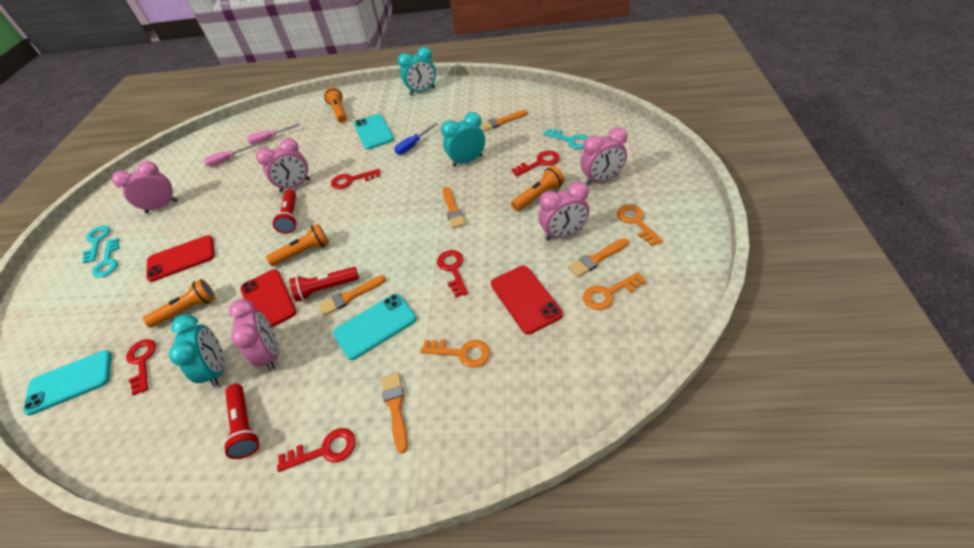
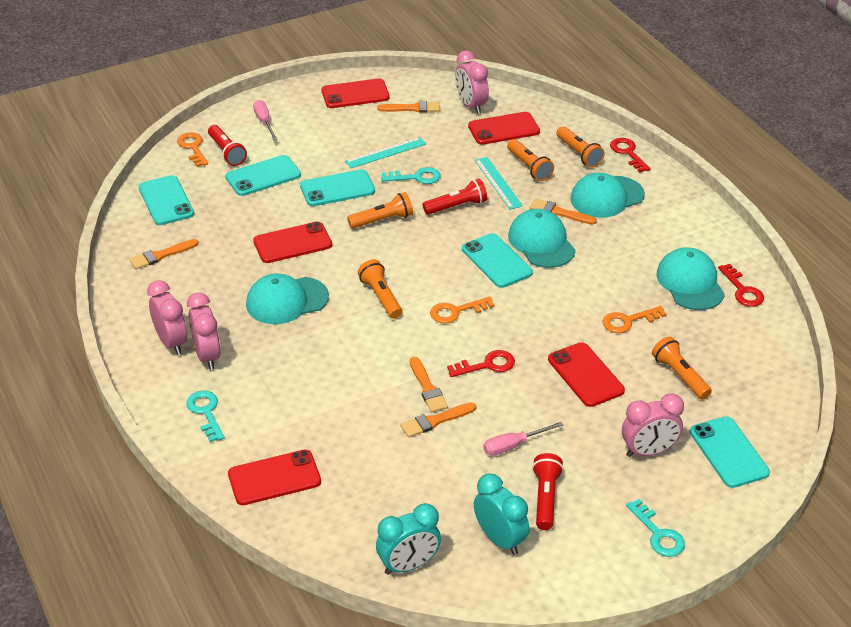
blue screwdriver: 1 -> 0
orange flashlight: 4 -> 5
pink clock: 5 -> 4
red key: 5 -> 3
red phone: 3 -> 5
turquoise cap: 0 -> 4
turquoise clock: 3 -> 2
turquoise phone: 3 -> 5
turquoise ruler: 0 -> 2

